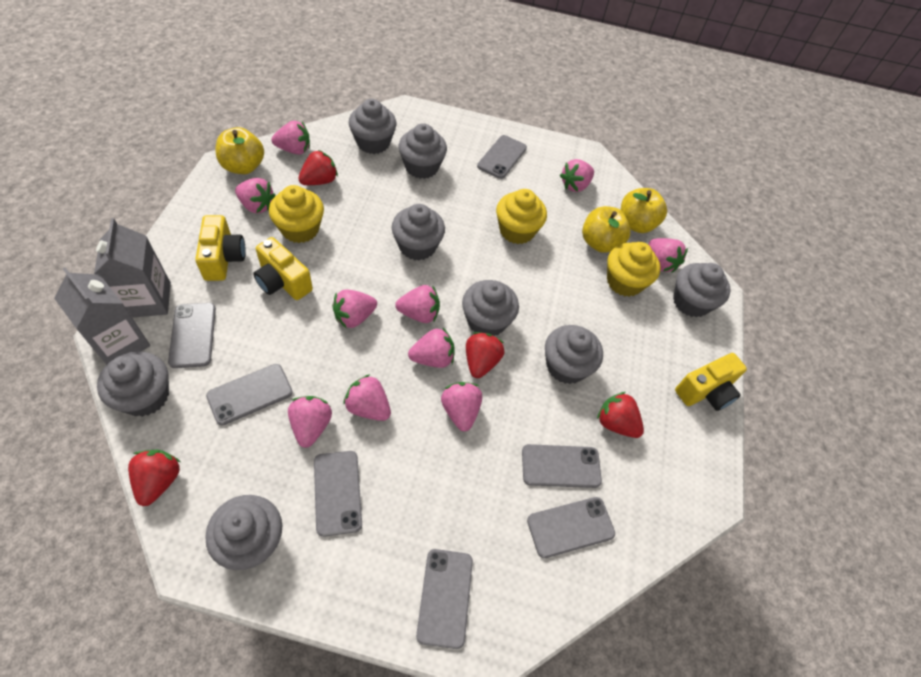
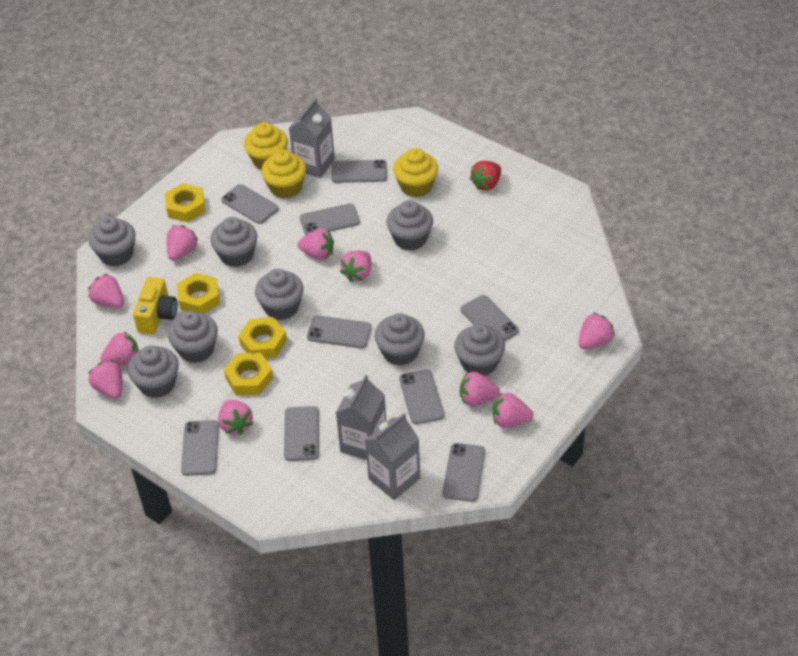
grey carton: 2 -> 3
grey phone: 7 -> 9
red strawberry: 4 -> 1
yellow apple: 3 -> 0
yellow camera: 3 -> 1
yellow nut: 0 -> 4

